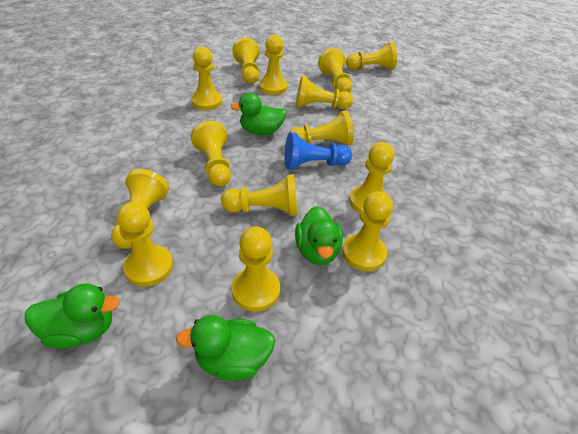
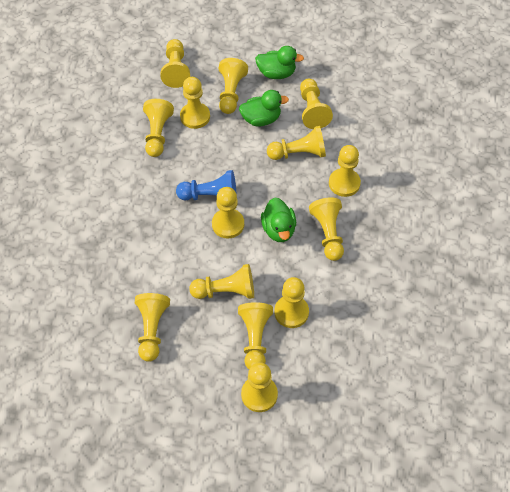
green duck: 4 -> 3

